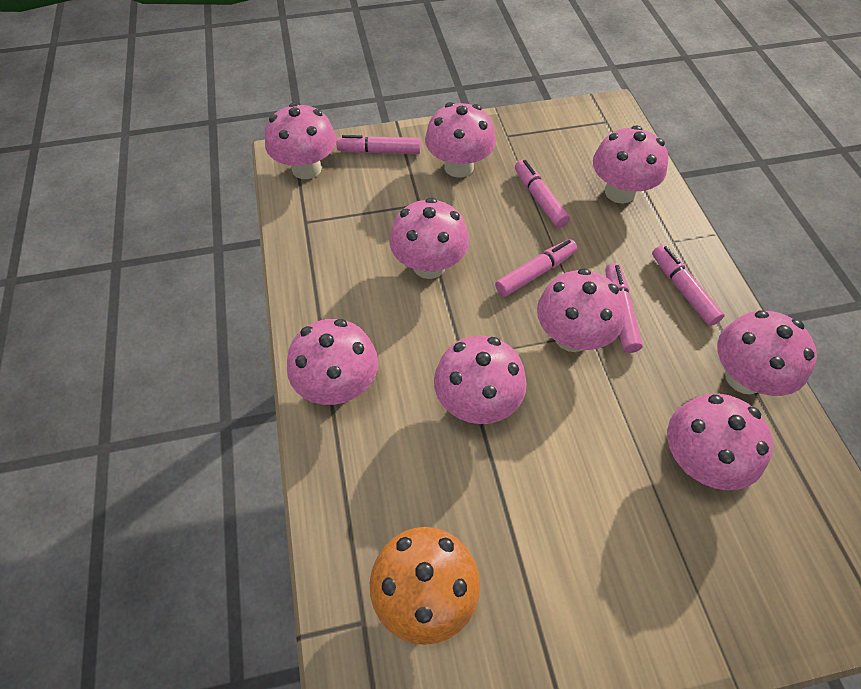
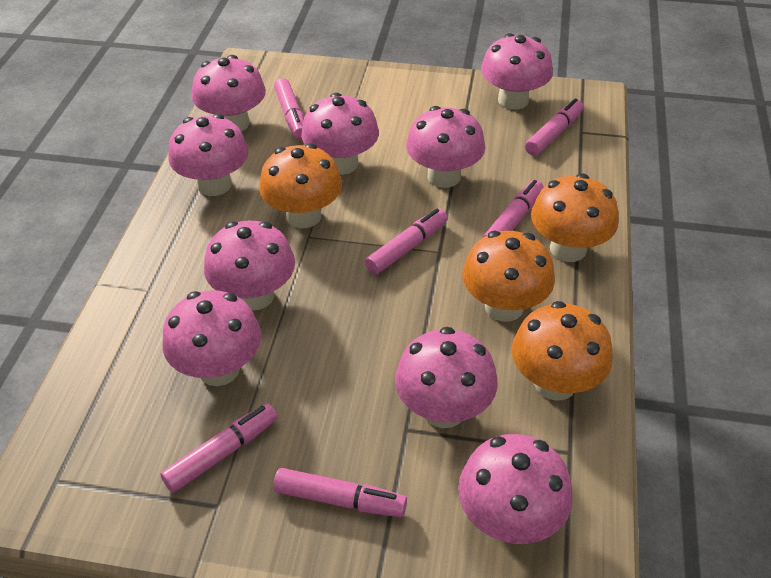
orange mushroom: 1 -> 4
pink marker: 5 -> 6

